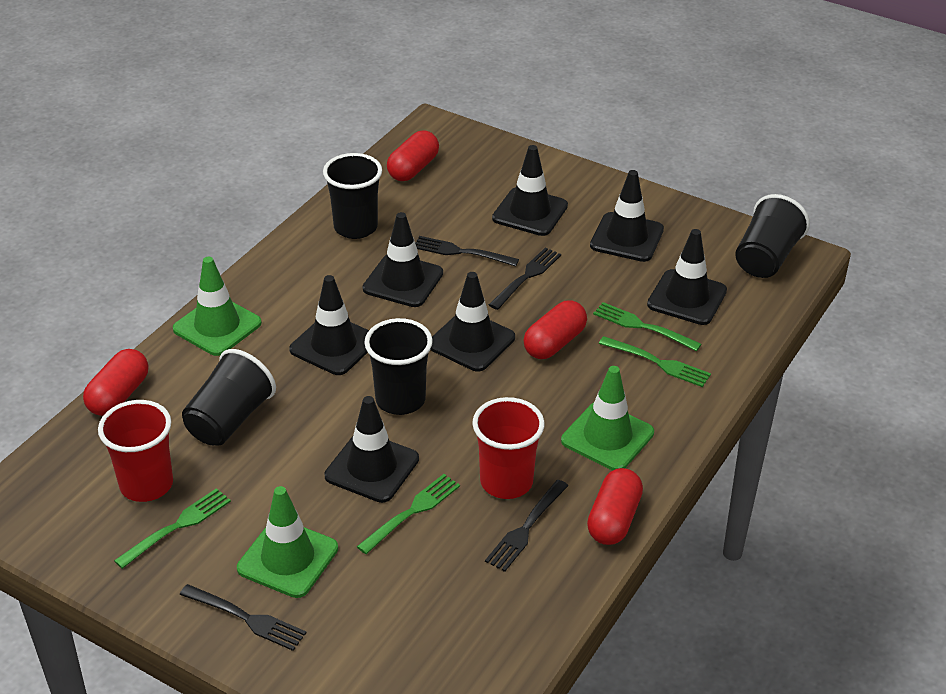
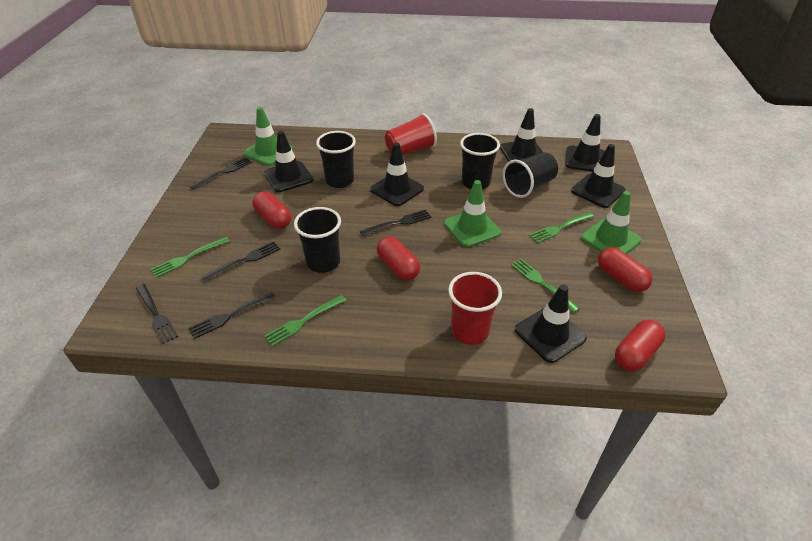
black fork: 4 -> 5
black traffic cone: 7 -> 6

